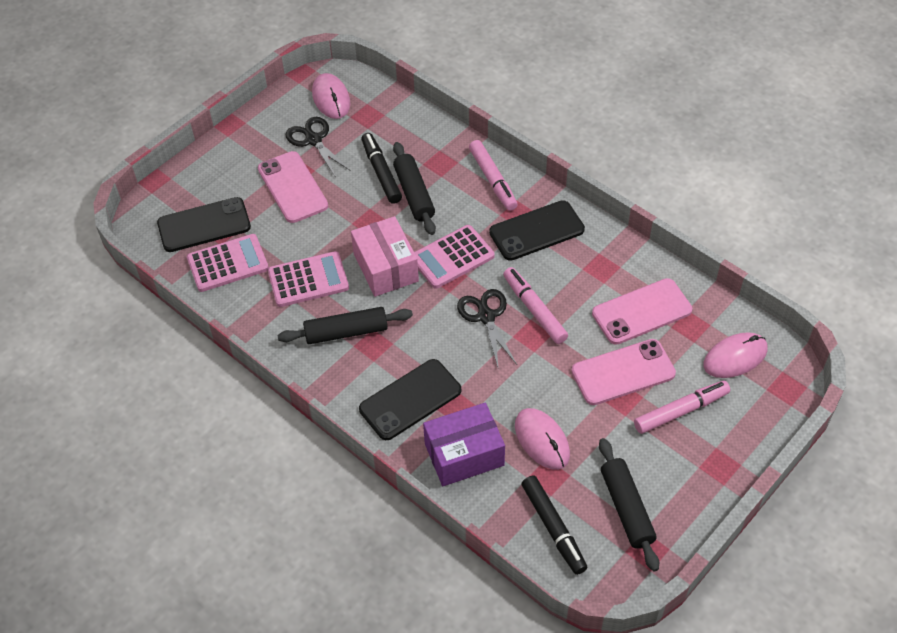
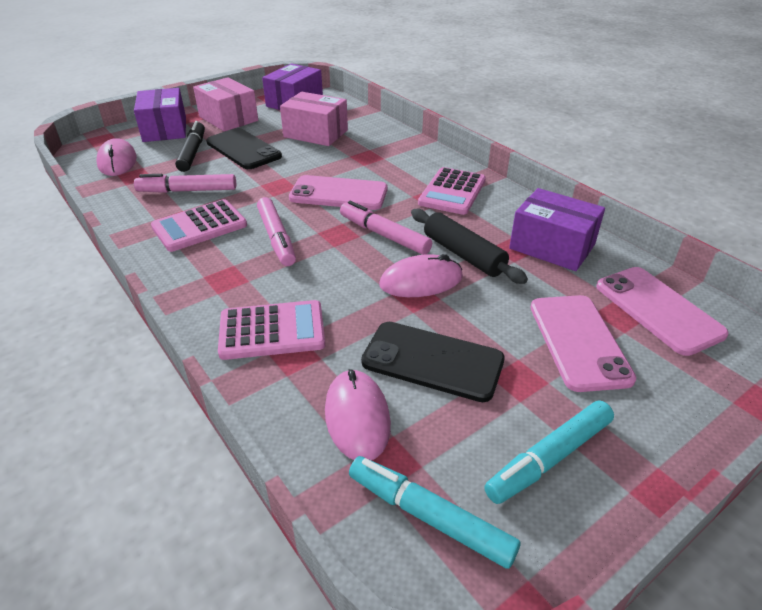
black marker: 2 -> 1
black phone: 3 -> 2
black rolling pin: 3 -> 1
black scissors: 2 -> 0
pink box: 1 -> 2
purple box: 1 -> 3
turquoise marker: 0 -> 2

